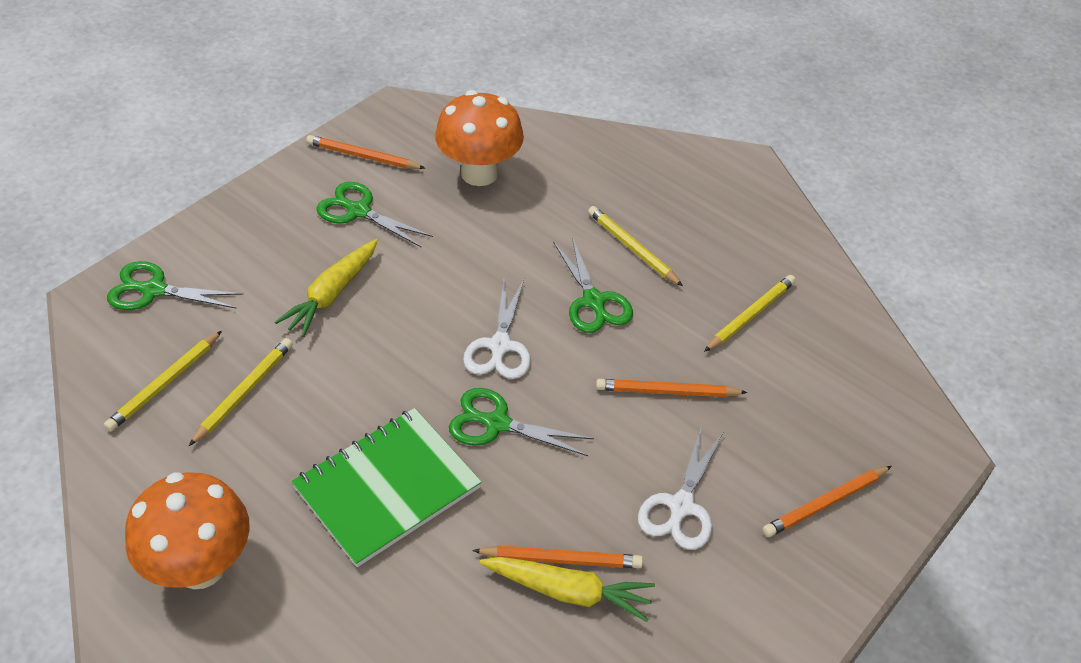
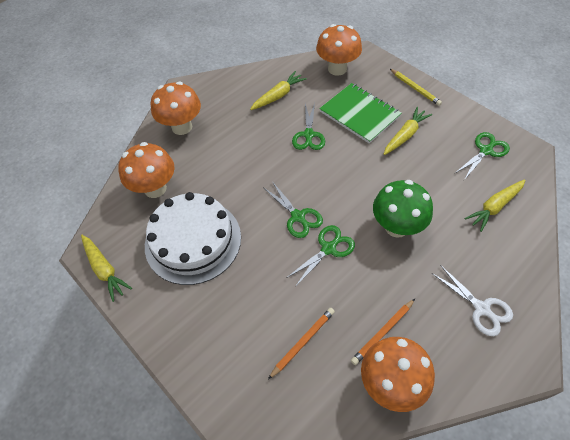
green mushroom: 0 -> 1
orange mushroom: 2 -> 4
orange pencil: 4 -> 2
white cake: 0 -> 1
white scissors: 2 -> 1
yellow carrot: 2 -> 4
yellow pencil: 4 -> 1

